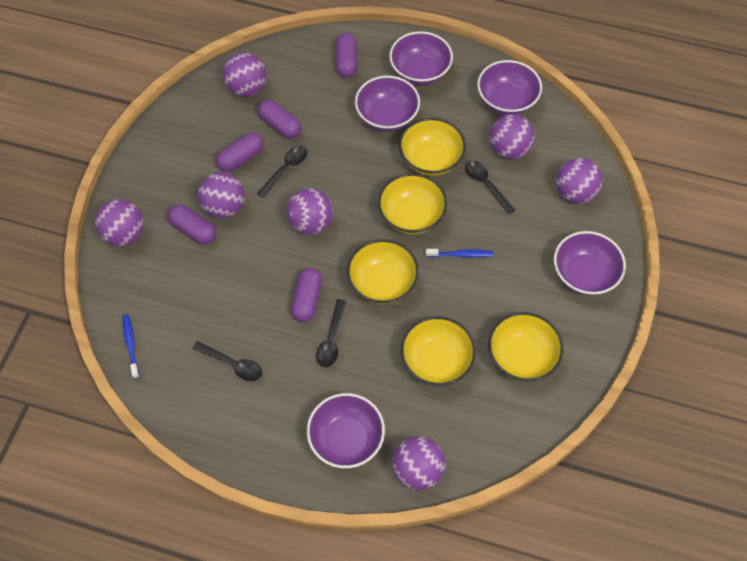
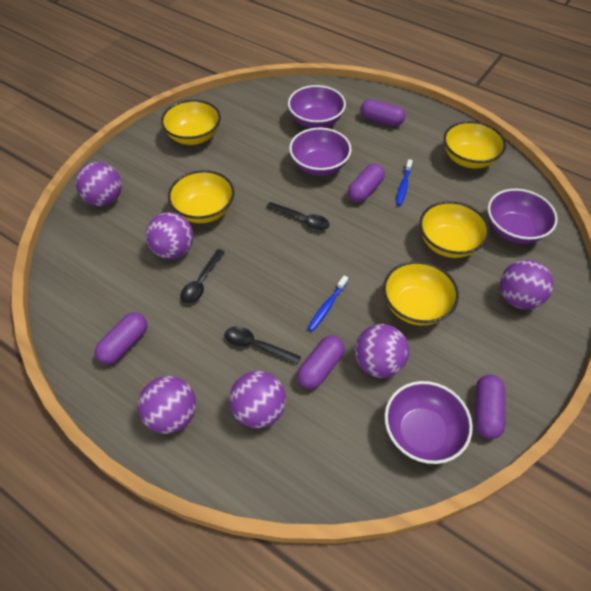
black spoon: 4 -> 3
purple ball: 7 -> 6
purple bowl: 5 -> 4

